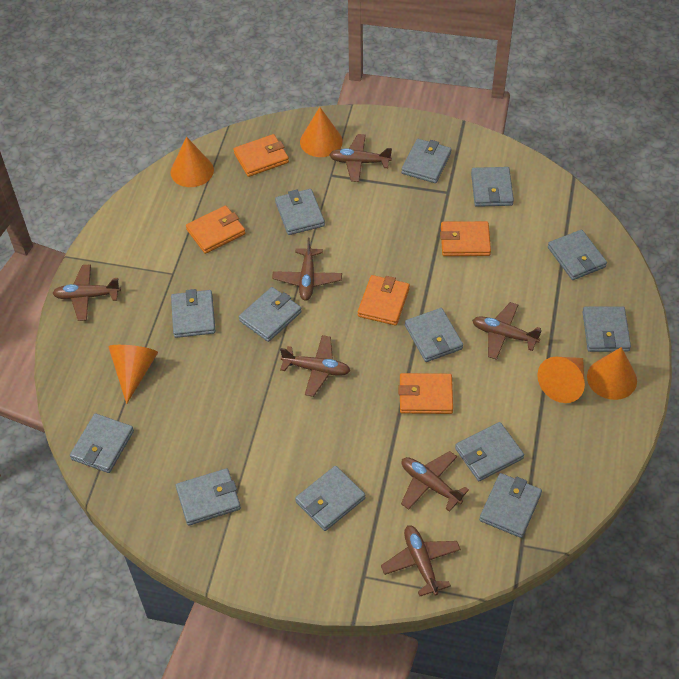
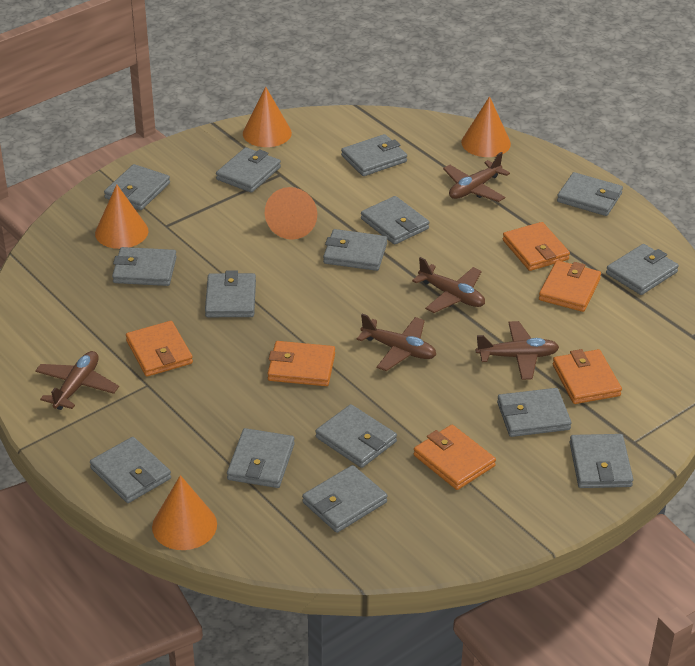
brown plane: 7 -> 5
grey wallet: 13 -> 15
orange wallet: 5 -> 6

